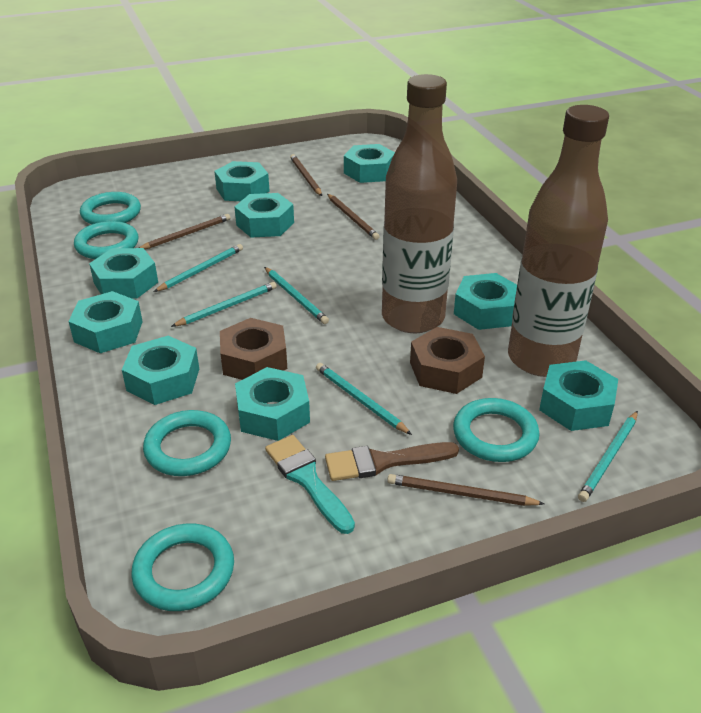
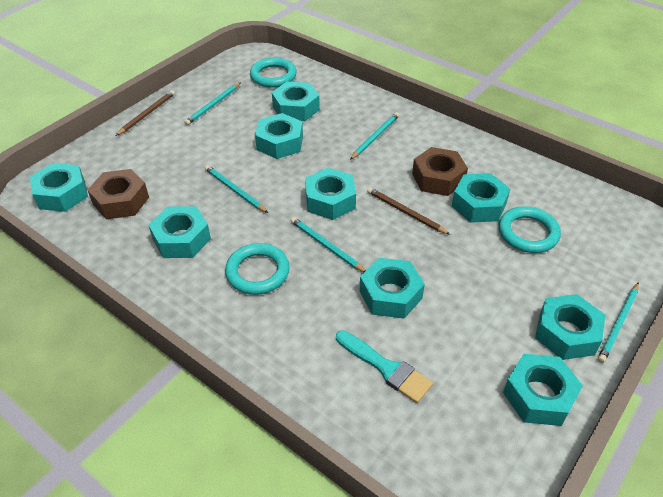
brown bottle: 2 -> 0
brown brush: 1 -> 0
brown pencil: 4 -> 2
turquoise ring: 5 -> 3

